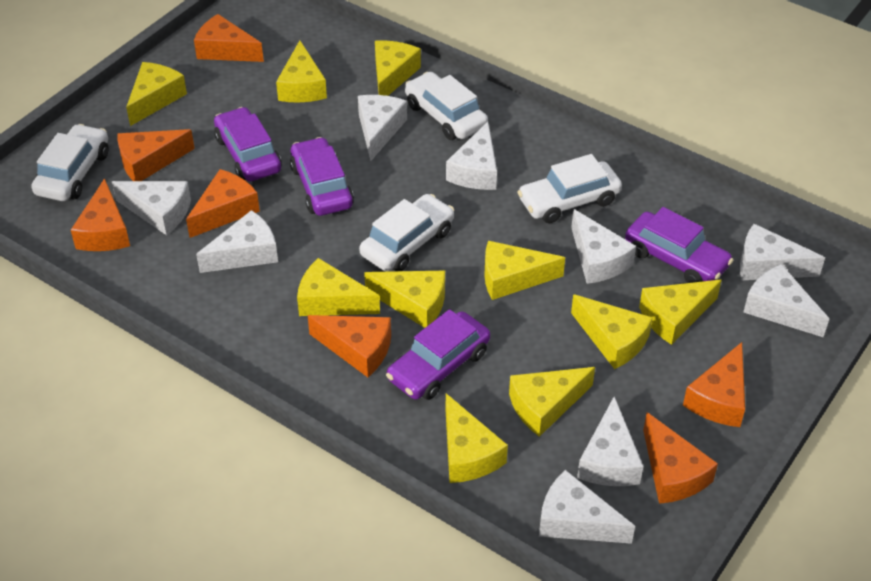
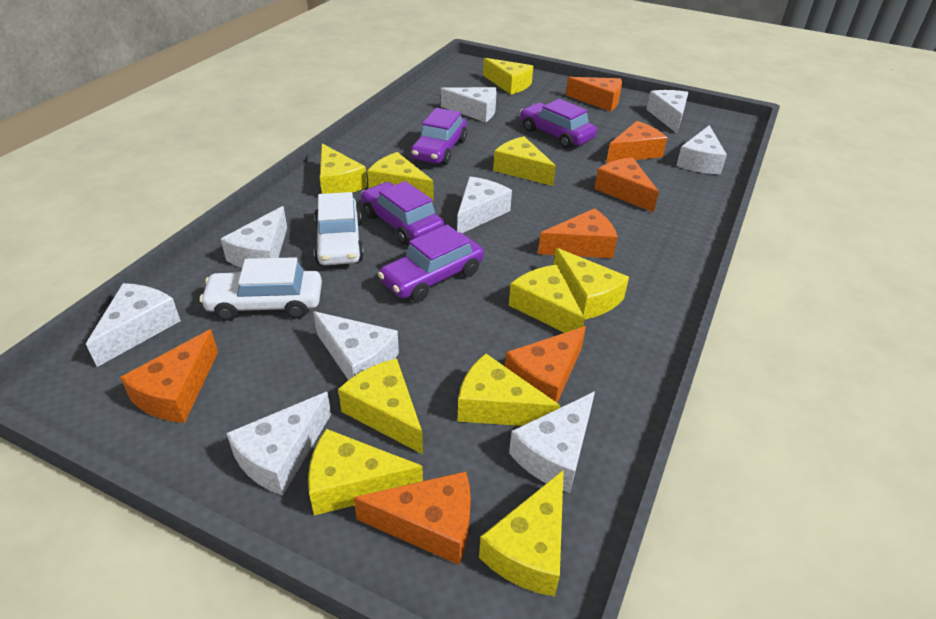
white car: 4 -> 2

